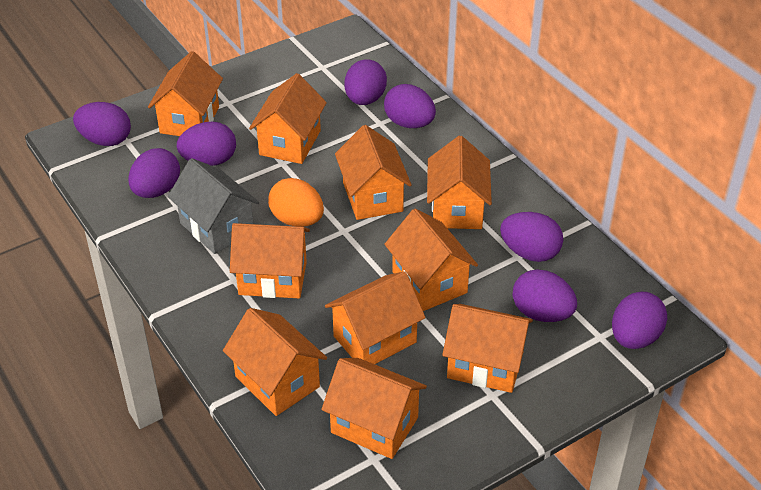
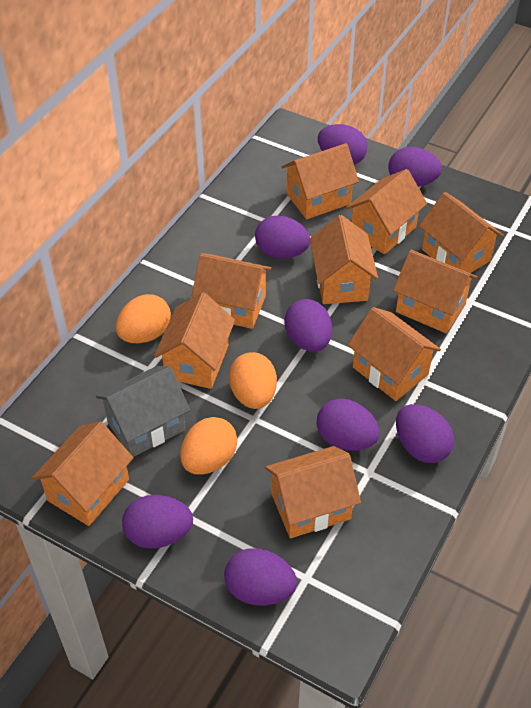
orange egg: 1 -> 3

